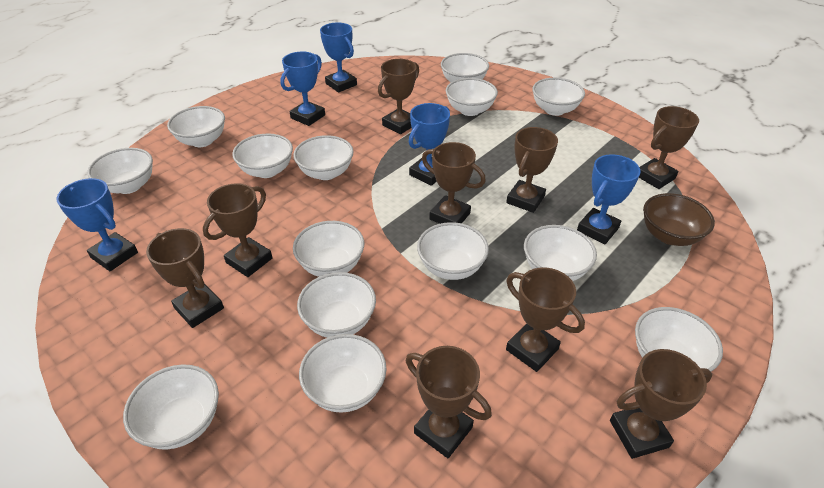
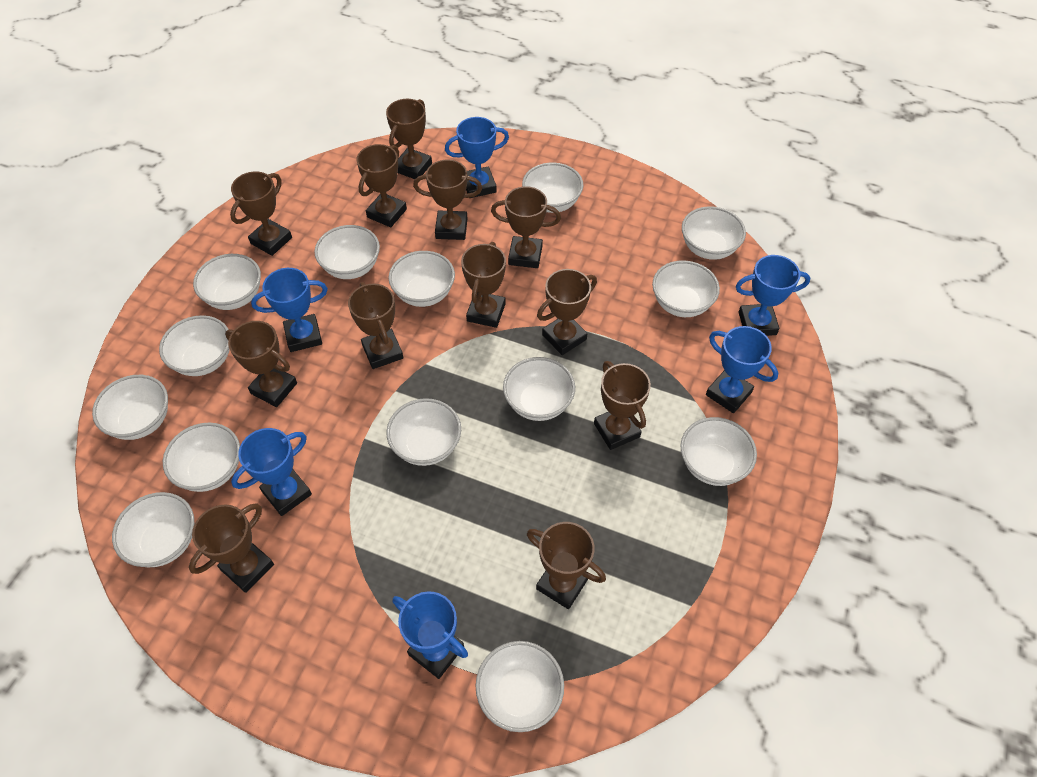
blue trophy: 5 -> 6
brown bowl: 1 -> 0
brown trophy: 9 -> 12

